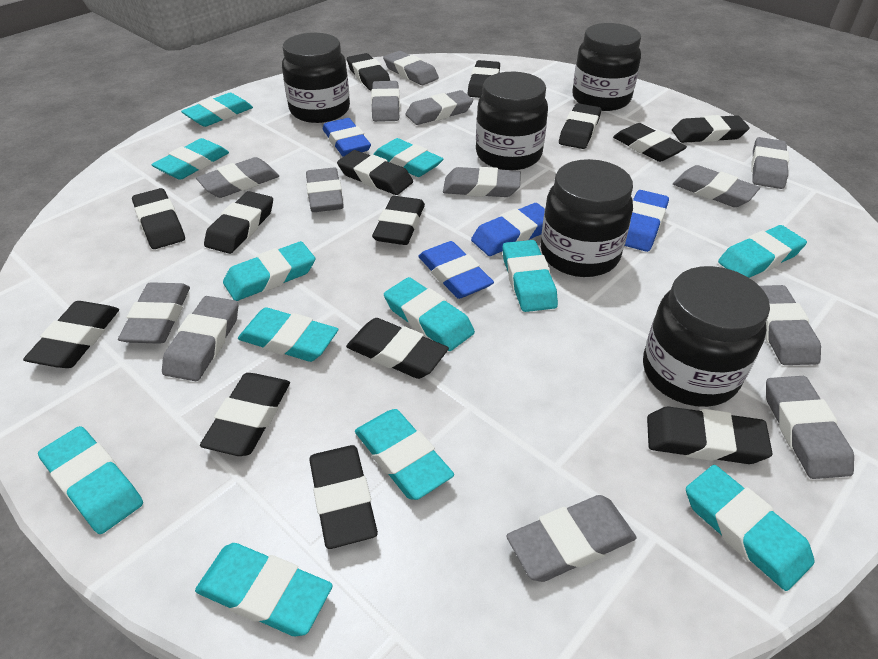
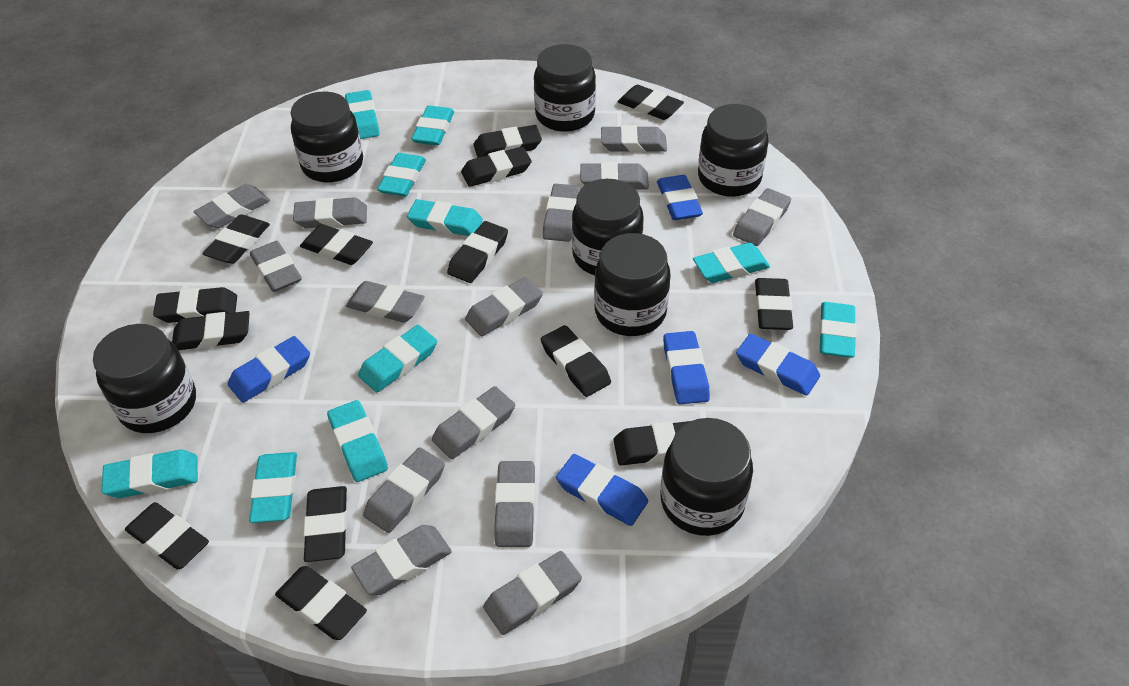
black jar: 5 -> 7
blue eraser: 4 -> 5
grey eraser: 13 -> 14
turquoise eraser: 12 -> 10

